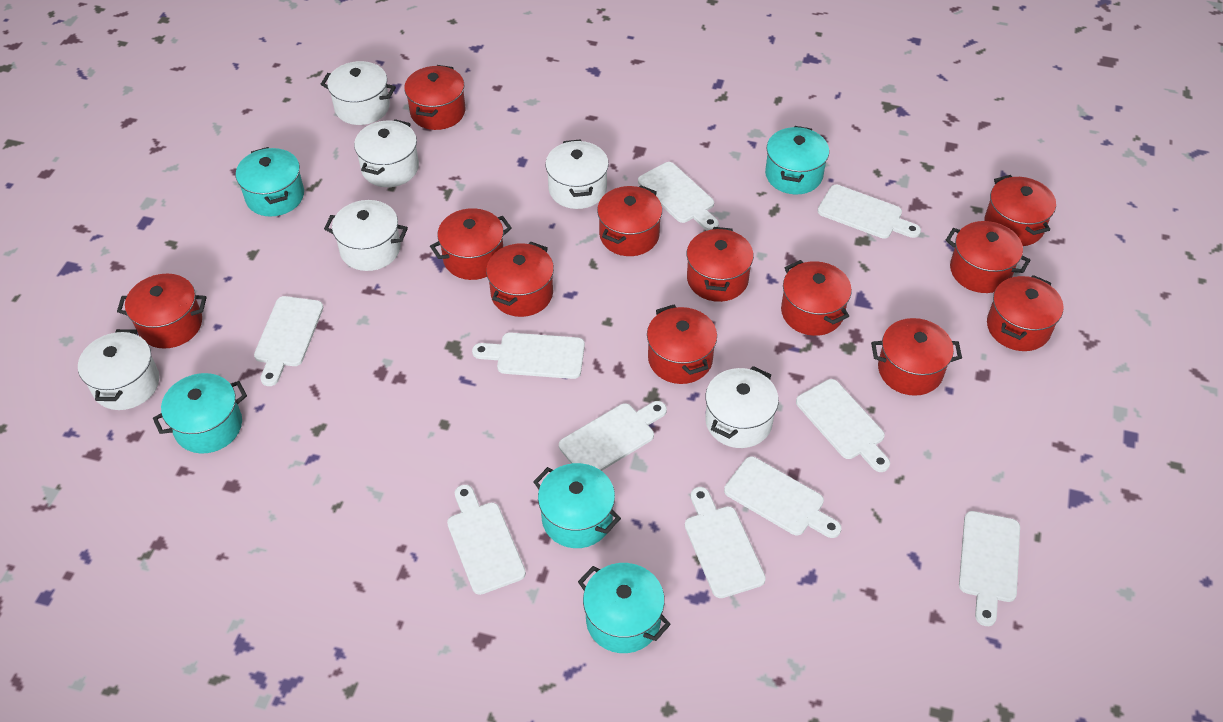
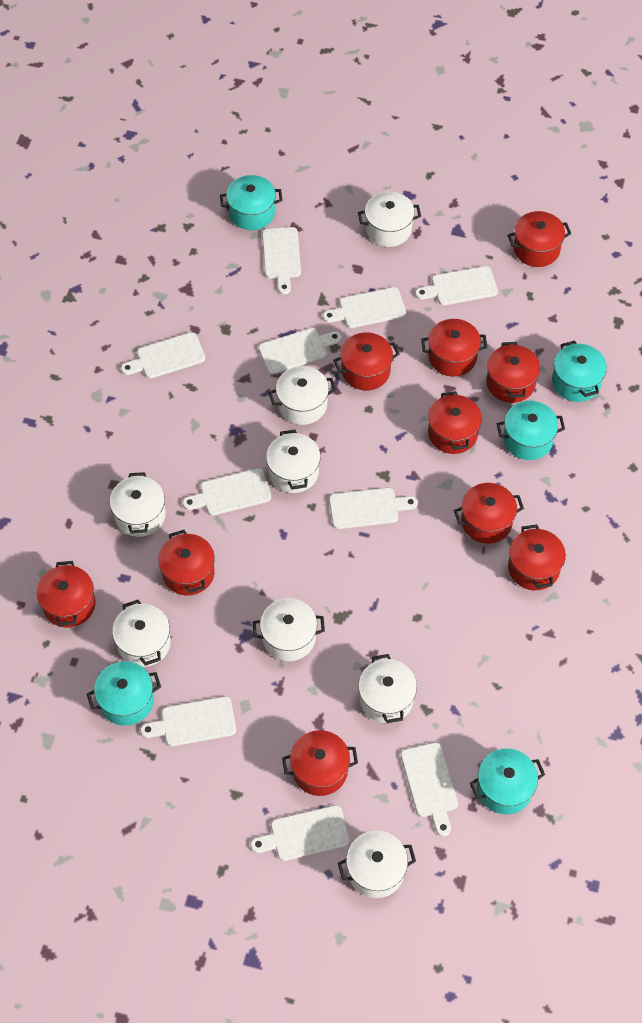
red pot: 12 -> 10
white pot: 6 -> 8

